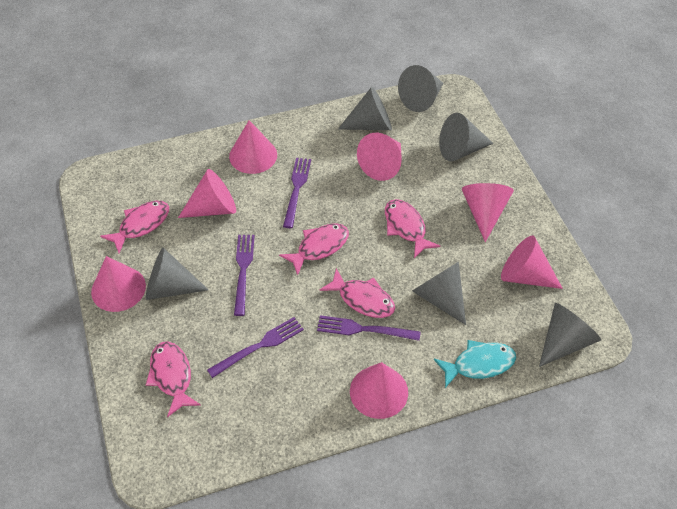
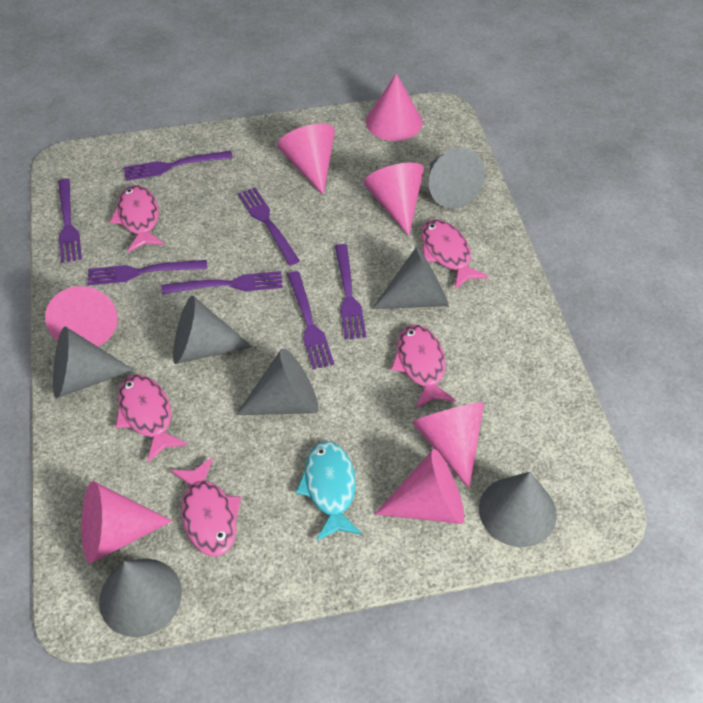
grey cone: 6 -> 7
purple fork: 4 -> 7

